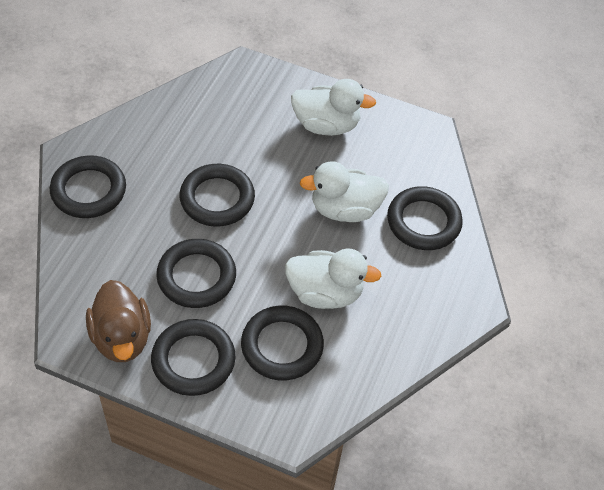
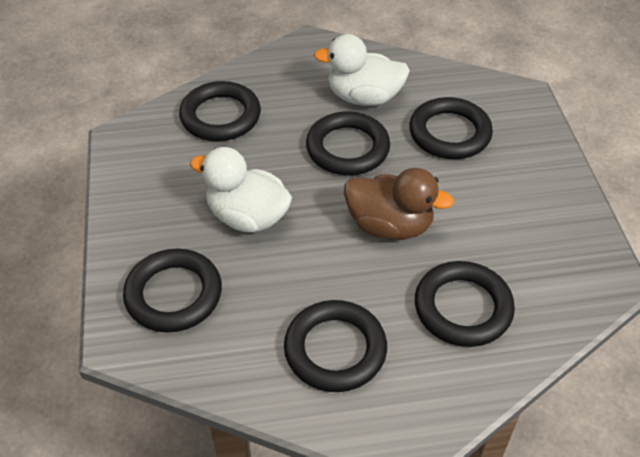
white duck: 3 -> 2

